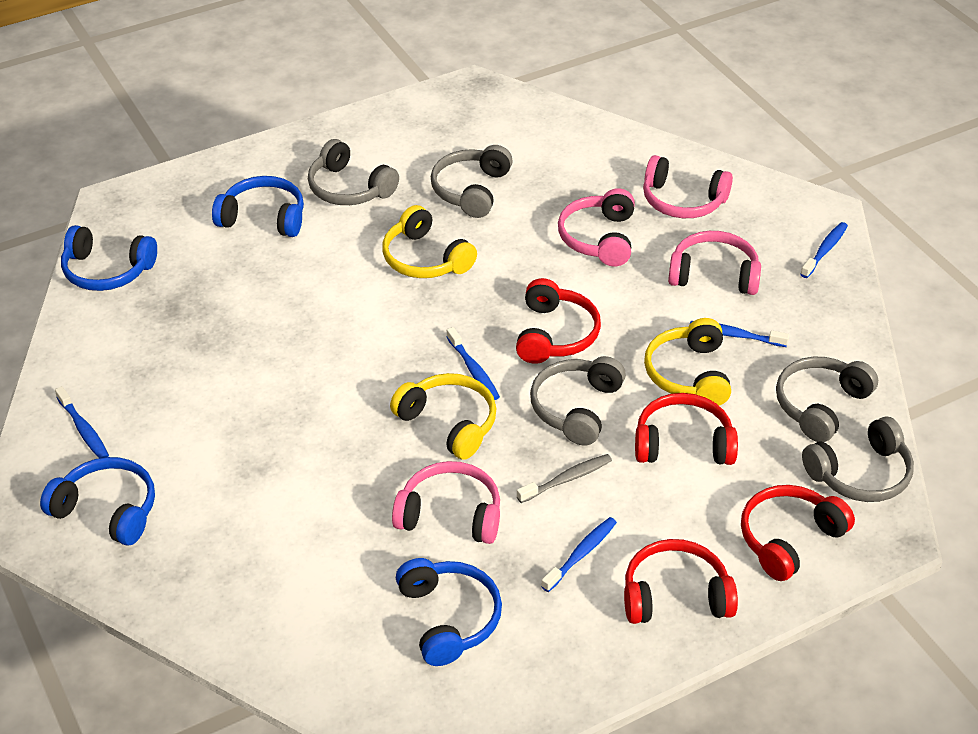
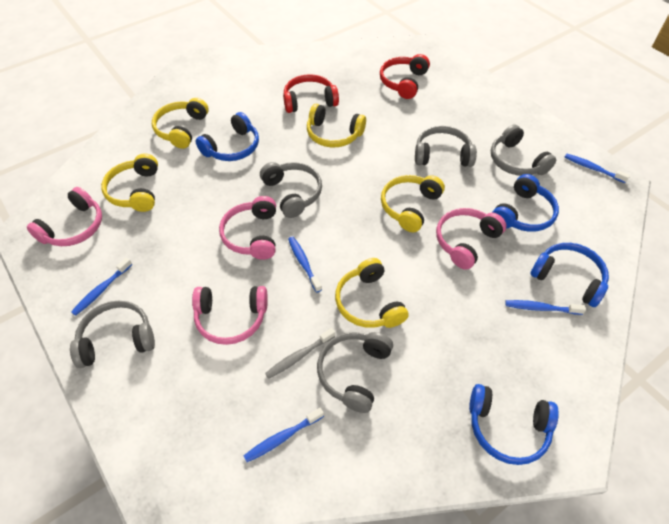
red headphones: 4 -> 2
yellow headphones: 3 -> 5

